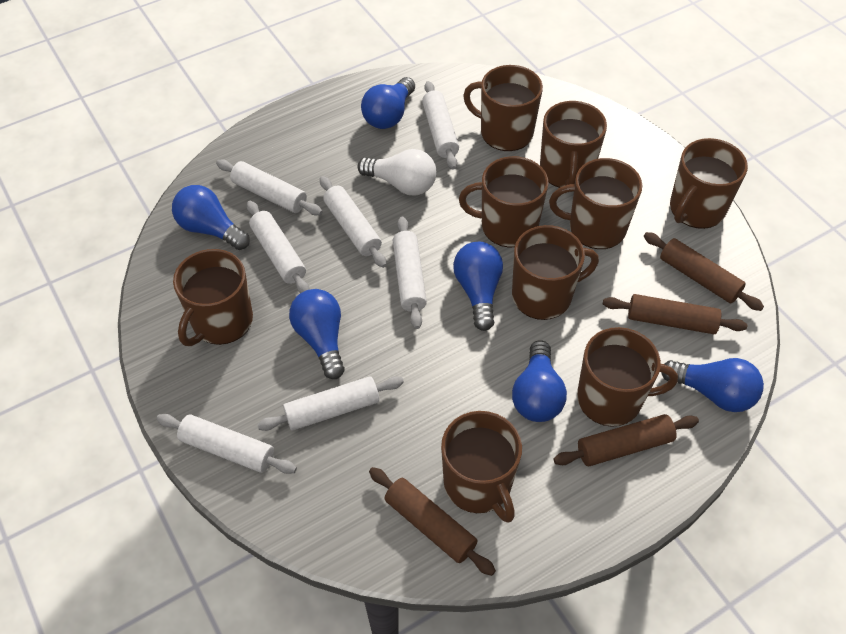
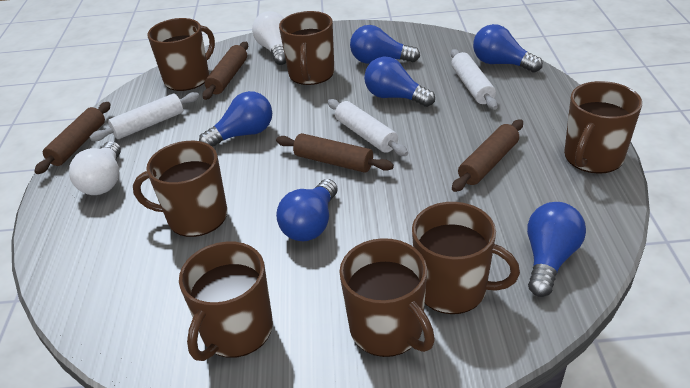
brown mug: 9 -> 7
white light bulb: 1 -> 2
white rolling pin: 7 -> 3

